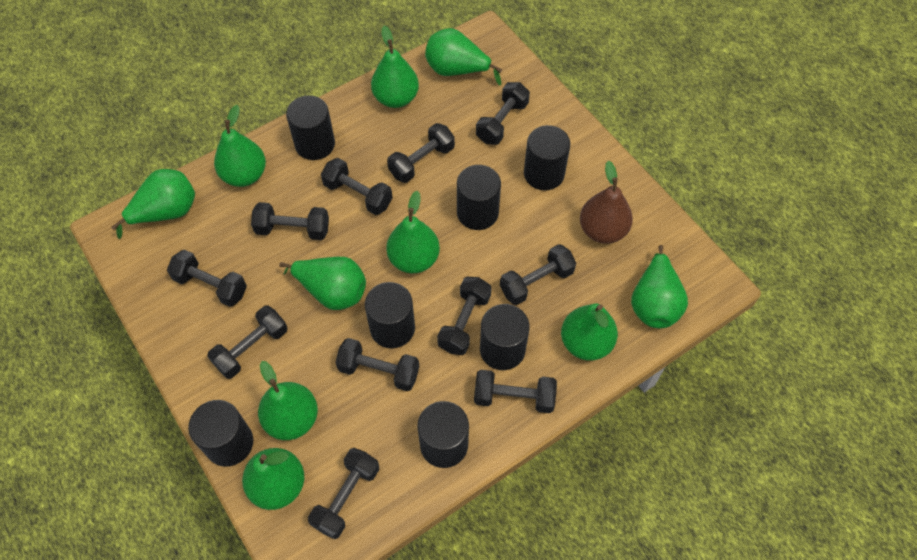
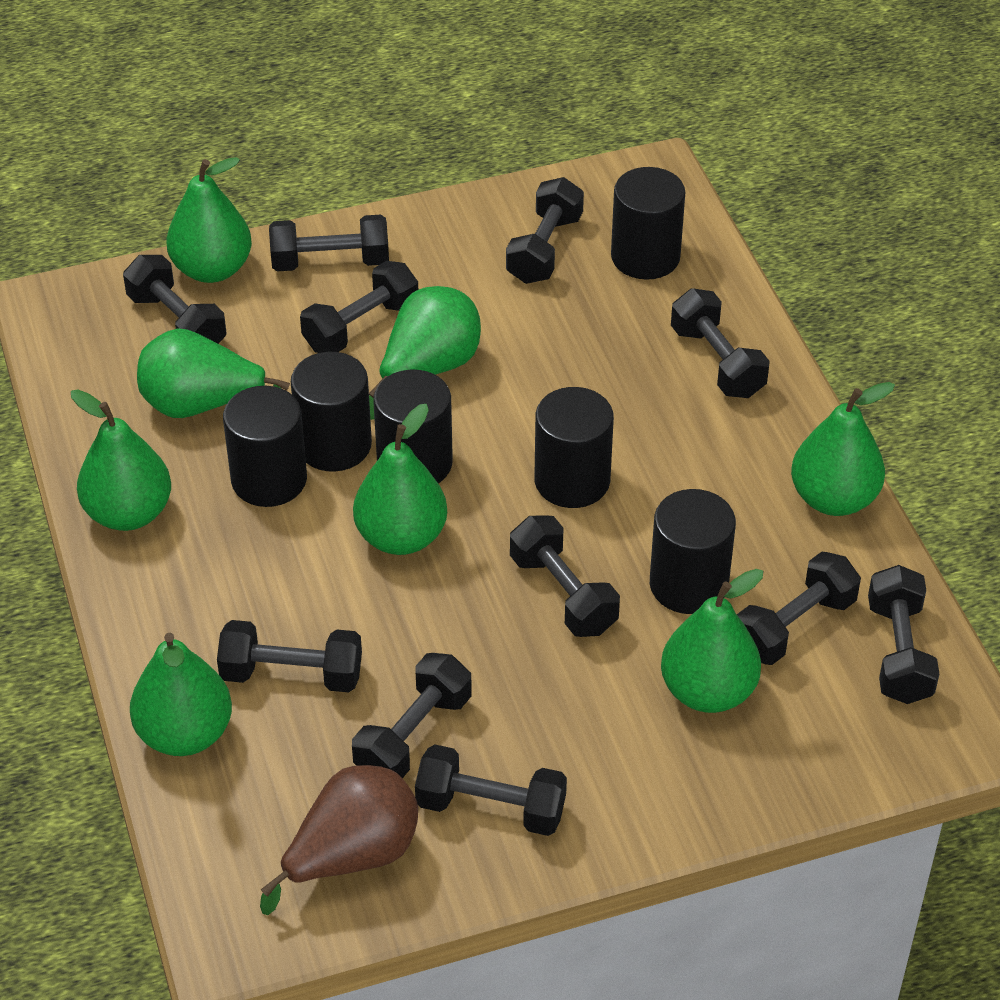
black cylinder: 7 -> 6
green pear: 10 -> 8

